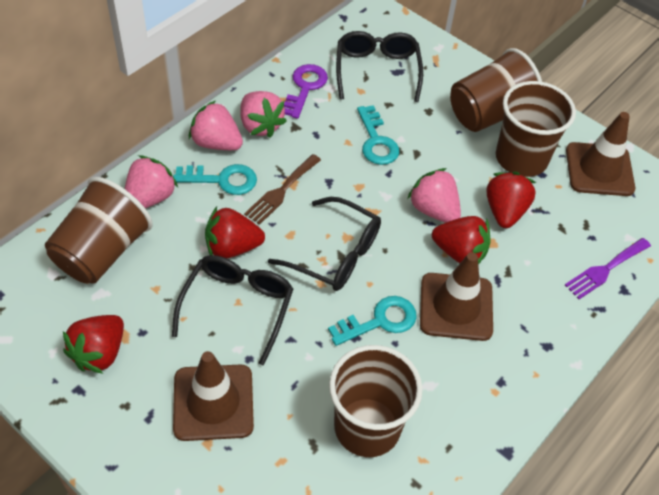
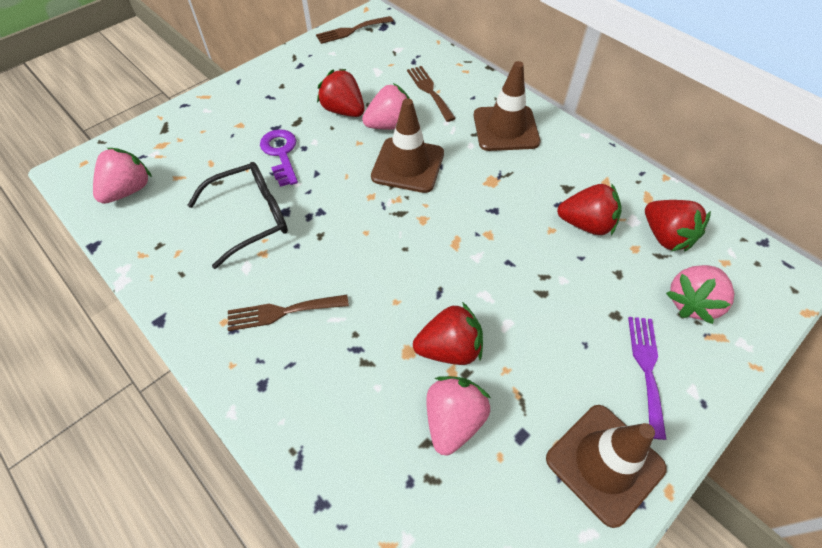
black glasses: 3 -> 1
brown cup: 4 -> 0
brown fork: 1 -> 3
turquoise key: 3 -> 0

